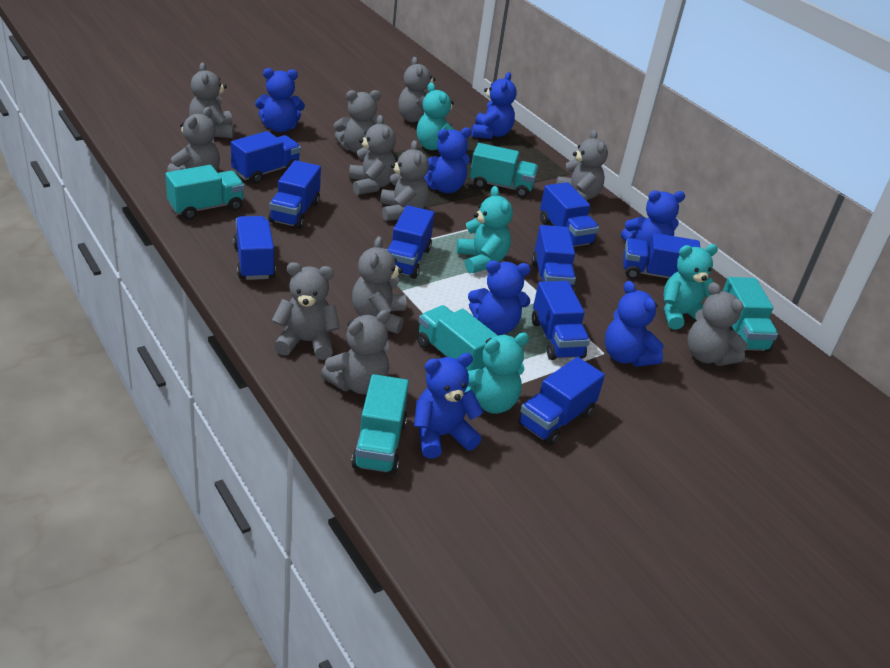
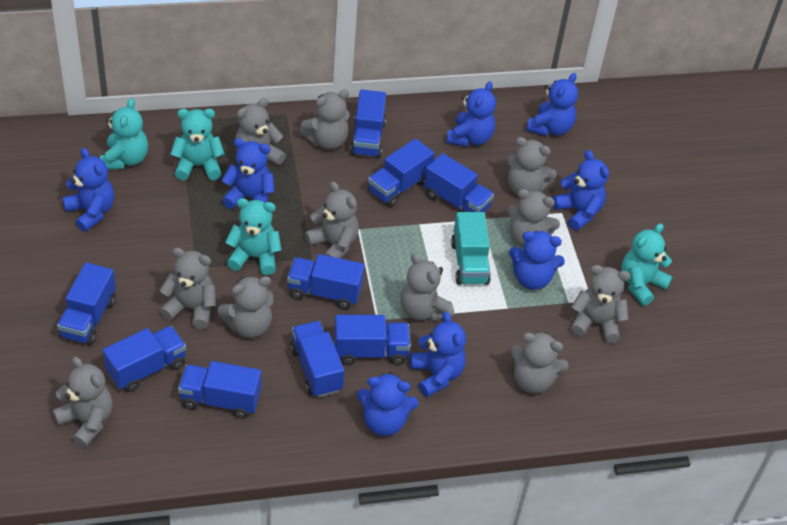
blue teddy bear: 7 -> 8
turquoise truck: 5 -> 1

